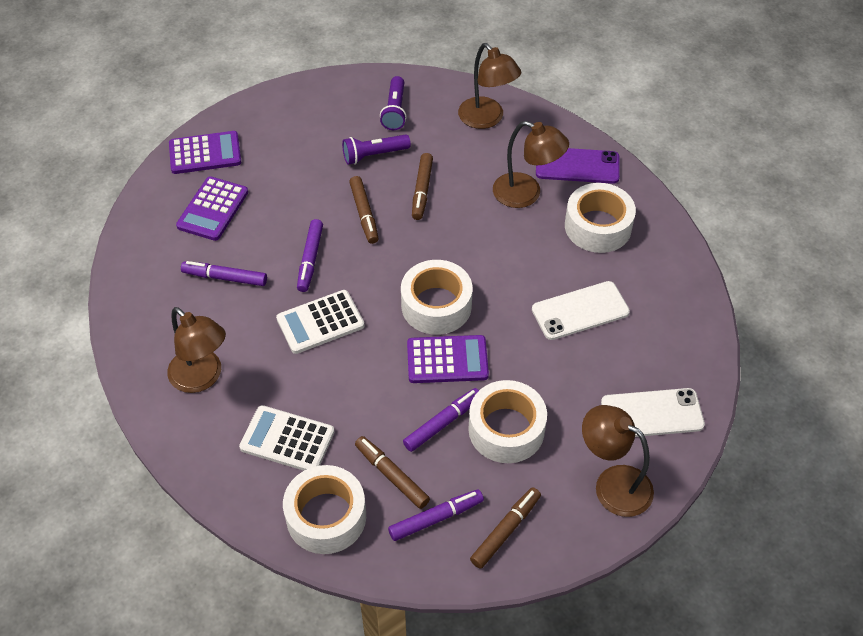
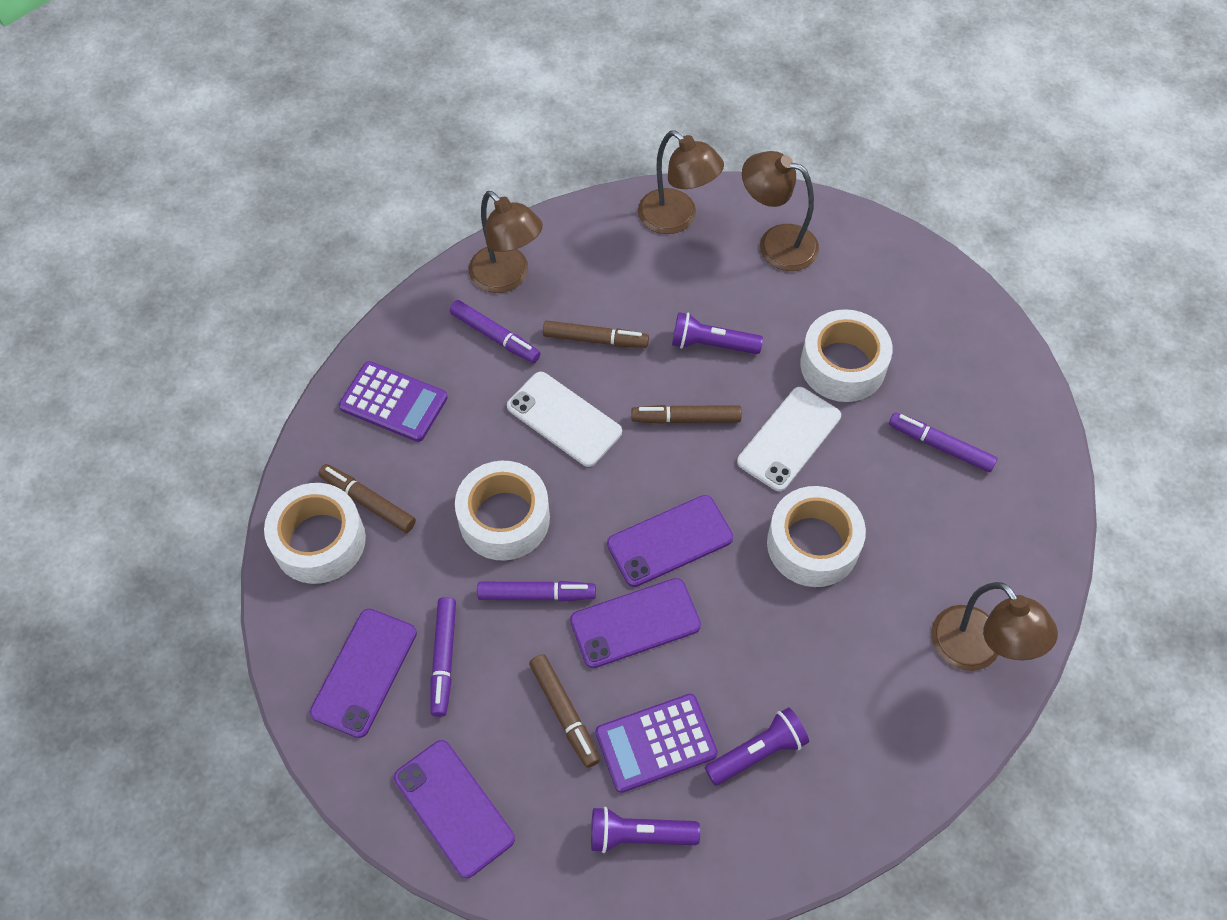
purple calculator: 3 -> 2
purple flashlight: 2 -> 3
purple phone: 1 -> 4
white calculator: 2 -> 0

